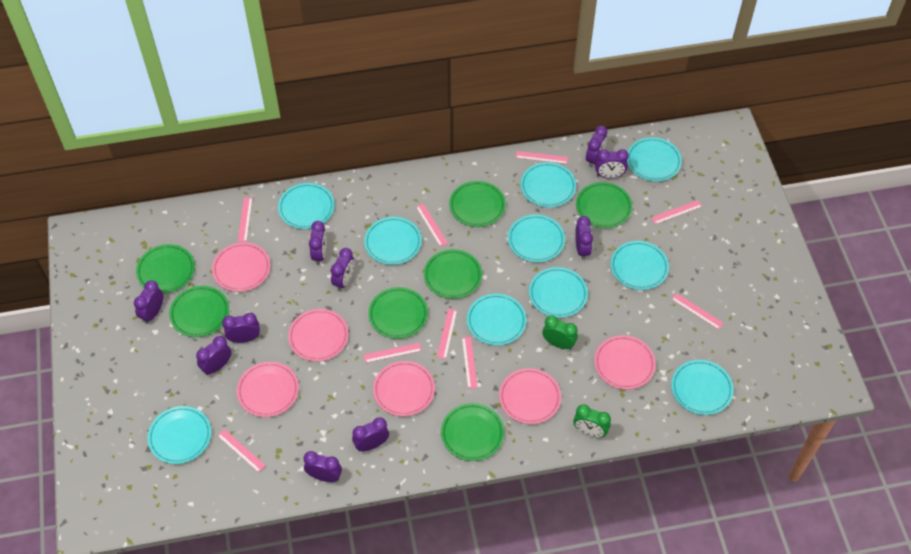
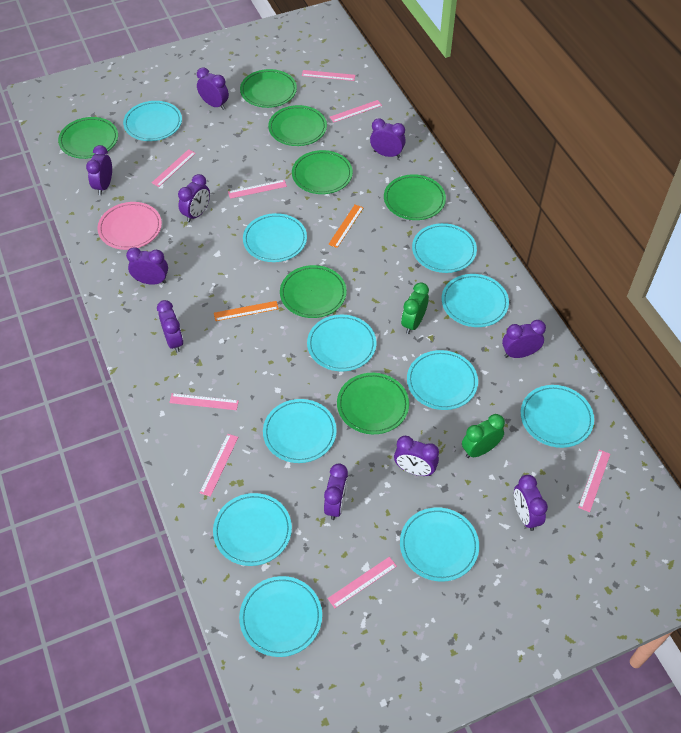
orange ruler: 0 -> 2
pink plate: 6 -> 1
pink ruler: 9 -> 8
turquoise plate: 10 -> 11

